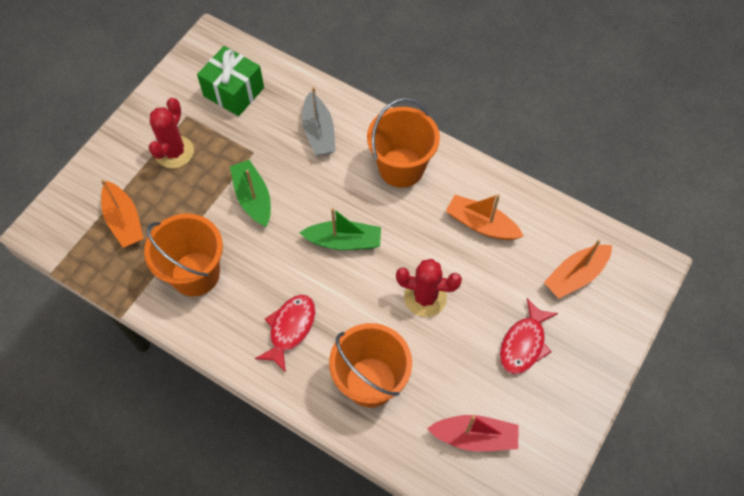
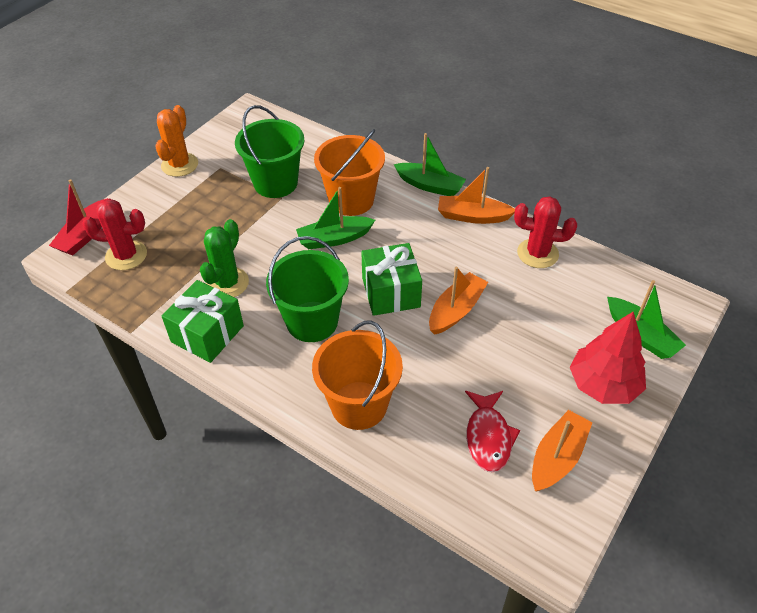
green boat: 2 -> 3
green bucket: 0 -> 2
green cactus: 0 -> 1
green gift: 1 -> 2
grey boat: 1 -> 0
orange bucket: 3 -> 2
orange cactus: 0 -> 1
red fish: 2 -> 1
red tree: 0 -> 1

